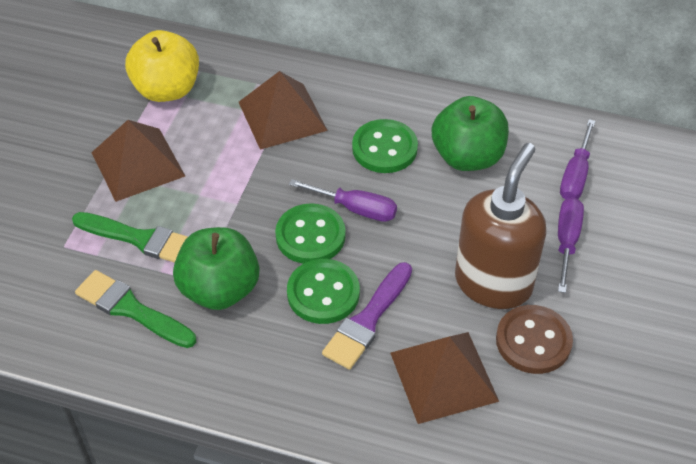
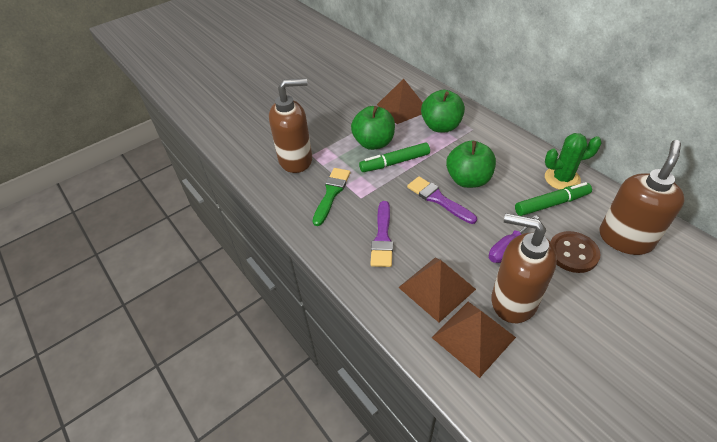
brown soap dispenser: 1 -> 3
green apple: 2 -> 3
green brush: 2 -> 1
green button: 3 -> 0
green cactus: 0 -> 1
green marker: 0 -> 2
purple brush: 1 -> 2
purple screwdriver: 3 -> 1
yellow apple: 1 -> 0

